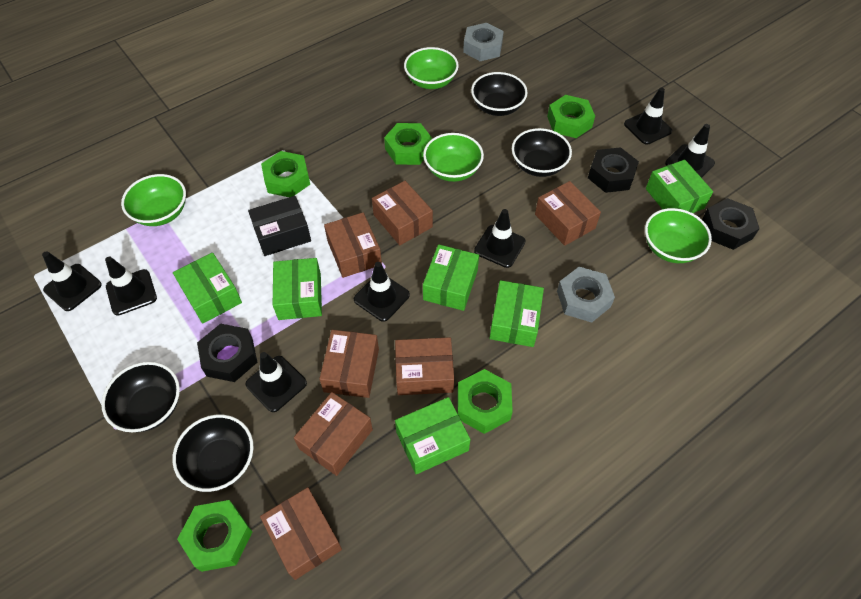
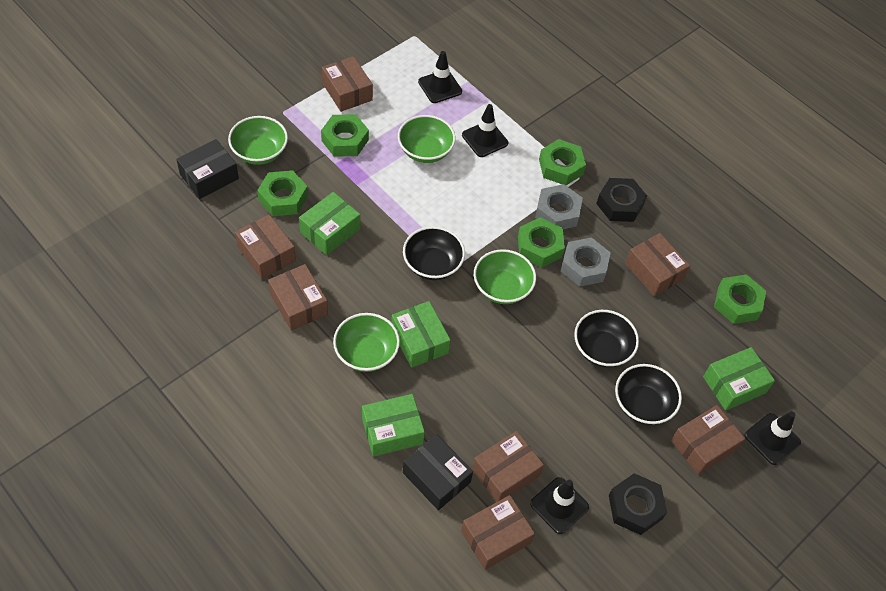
black bowl: 4 -> 3
black box: 1 -> 2
black nut: 3 -> 2
black traffic cone: 7 -> 4
green box: 6 -> 4

